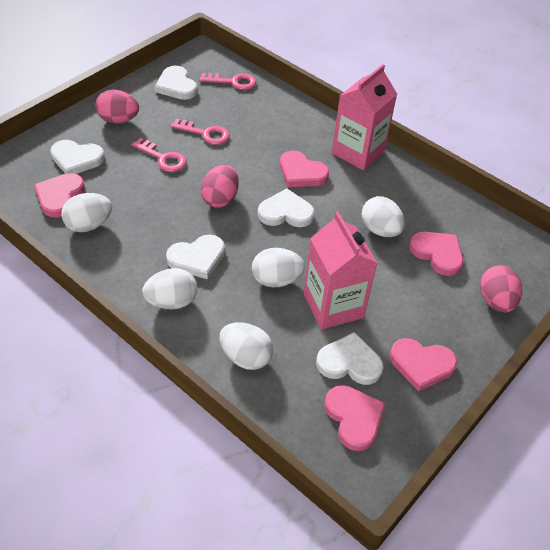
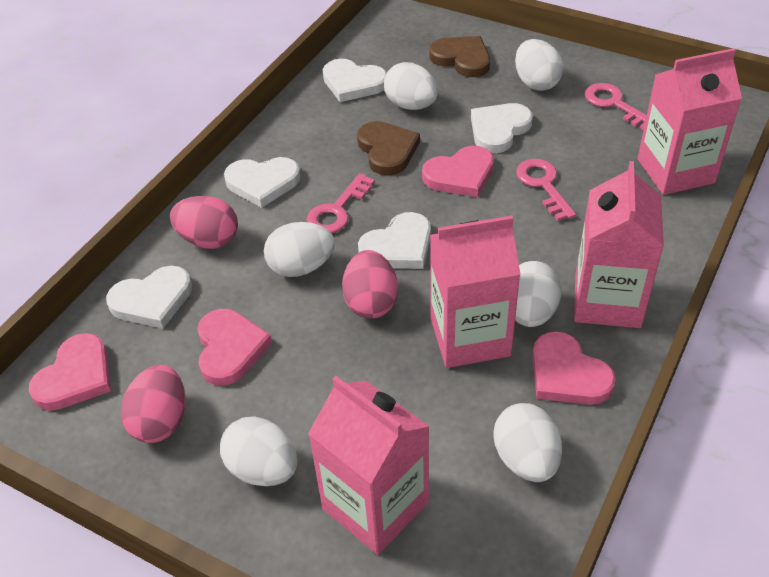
brown heart: 0 -> 2
pink carton: 2 -> 4
pink heart: 5 -> 4
white egg: 5 -> 6

